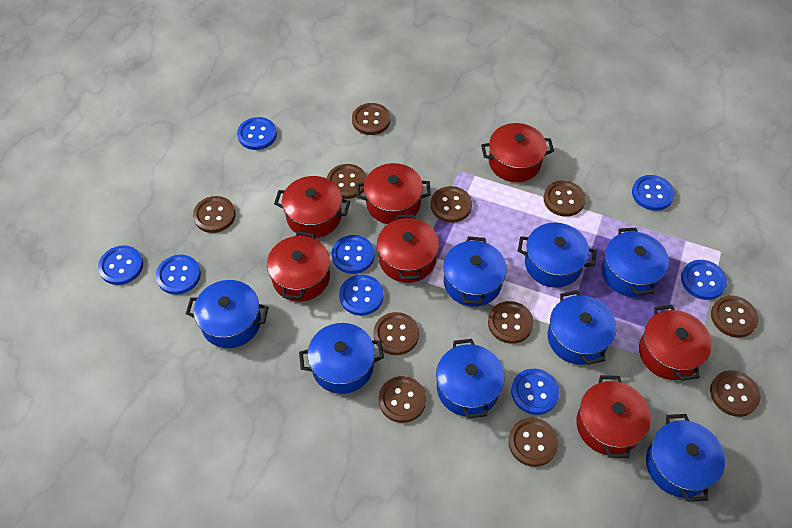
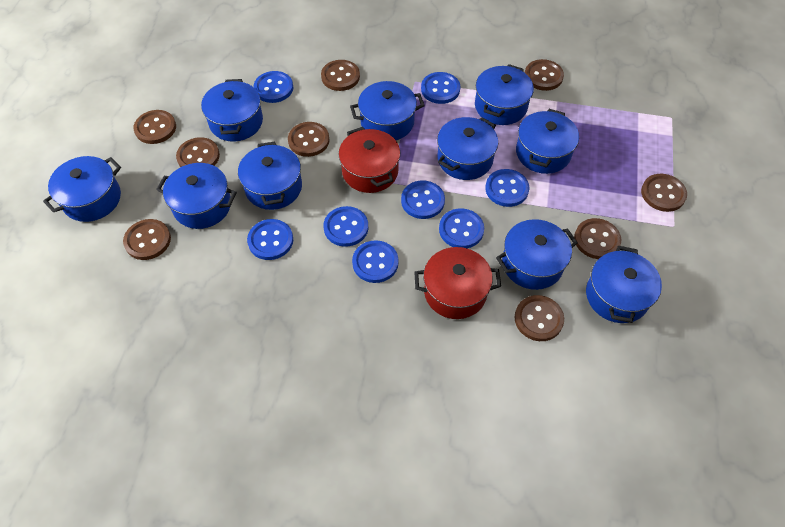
blue pot: 8 -> 10
brown button: 11 -> 9
red pot: 7 -> 2

